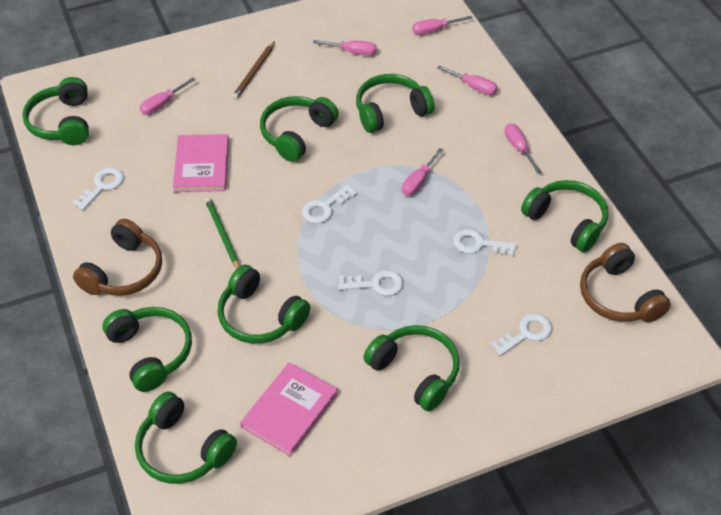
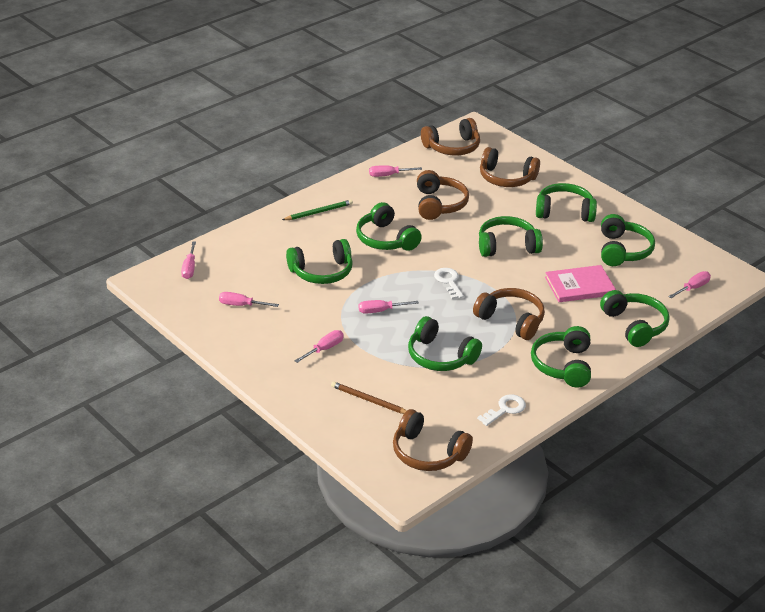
brown headphones: 2 -> 5
pink book: 2 -> 1
white key: 5 -> 2

